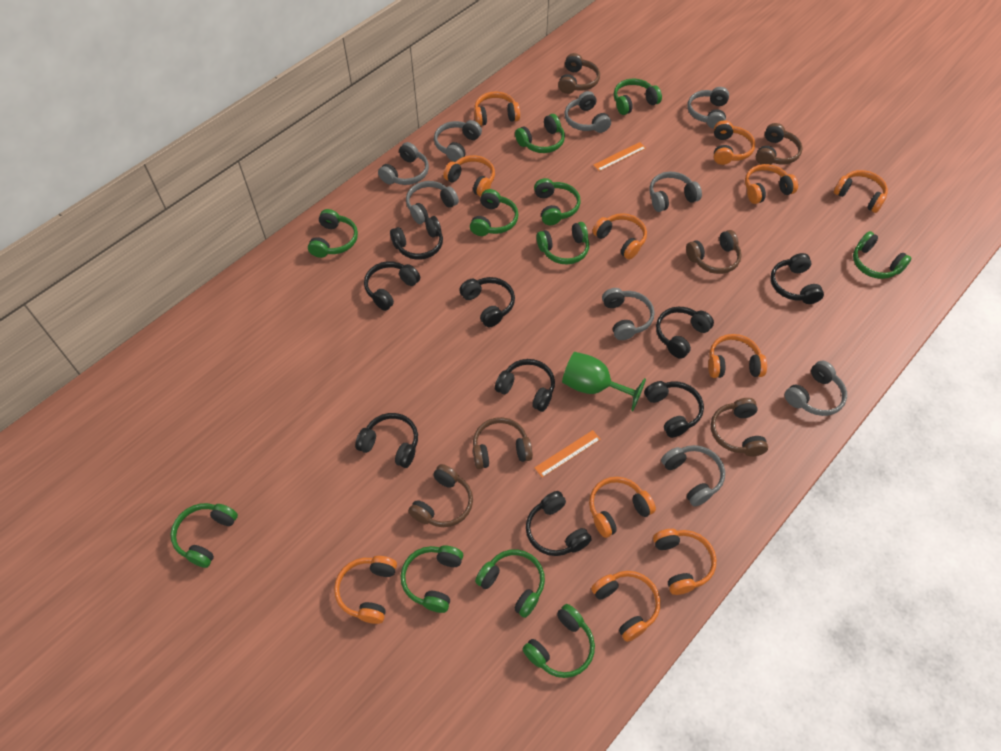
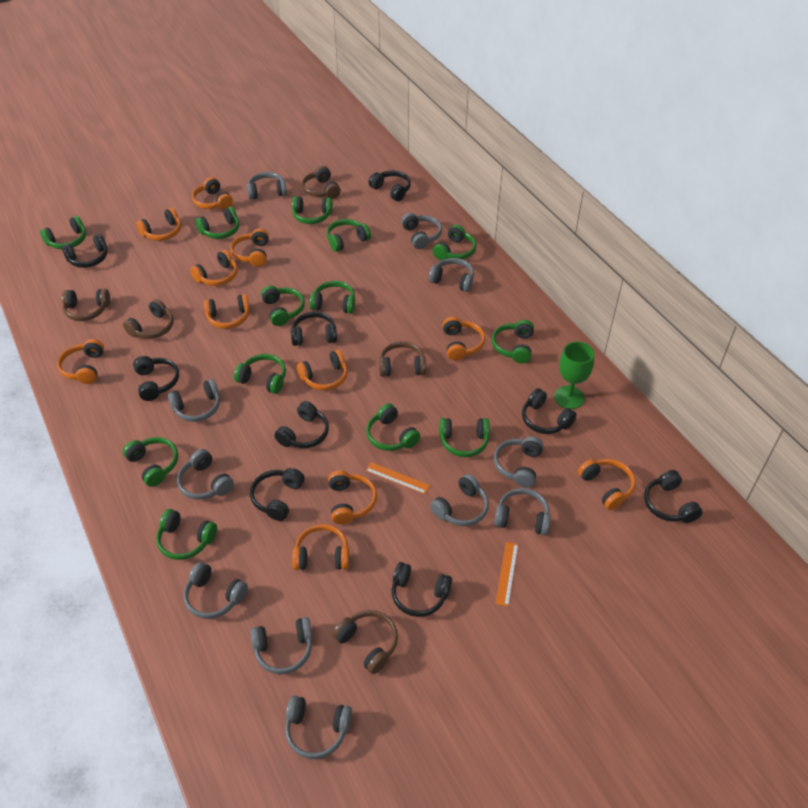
brown headphones: 6 -> 5
green headphones: 11 -> 13
grey headphones: 9 -> 11

